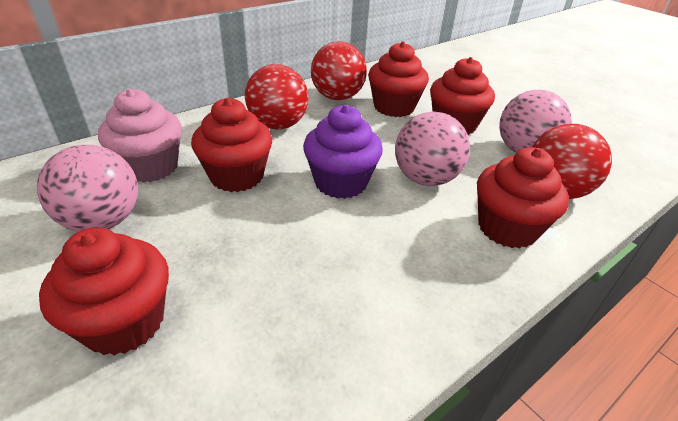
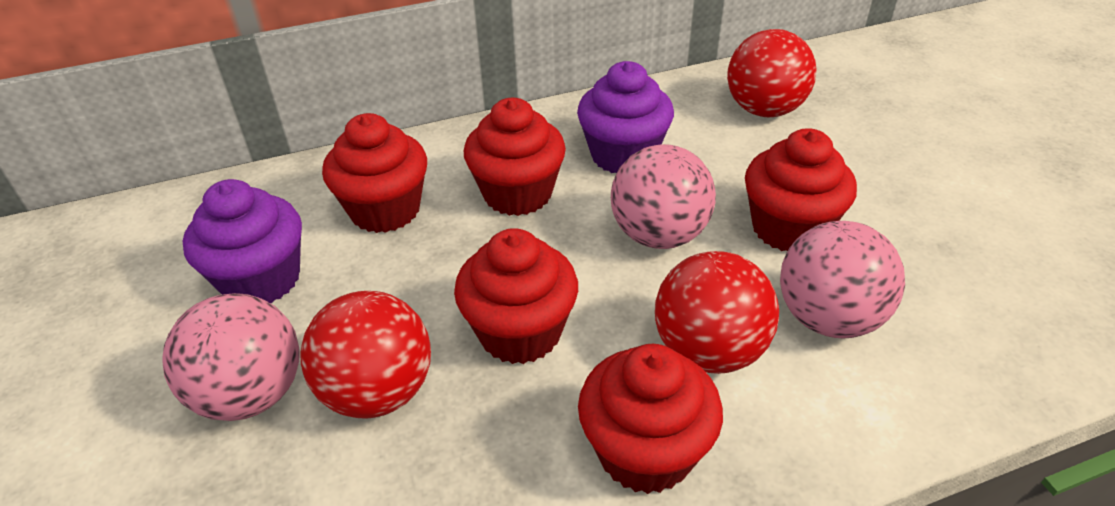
pink cupcake: 1 -> 0
purple cupcake: 1 -> 2

